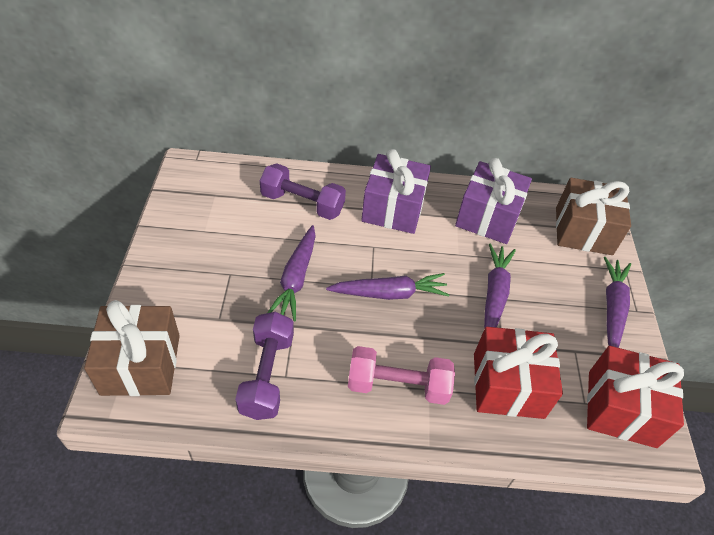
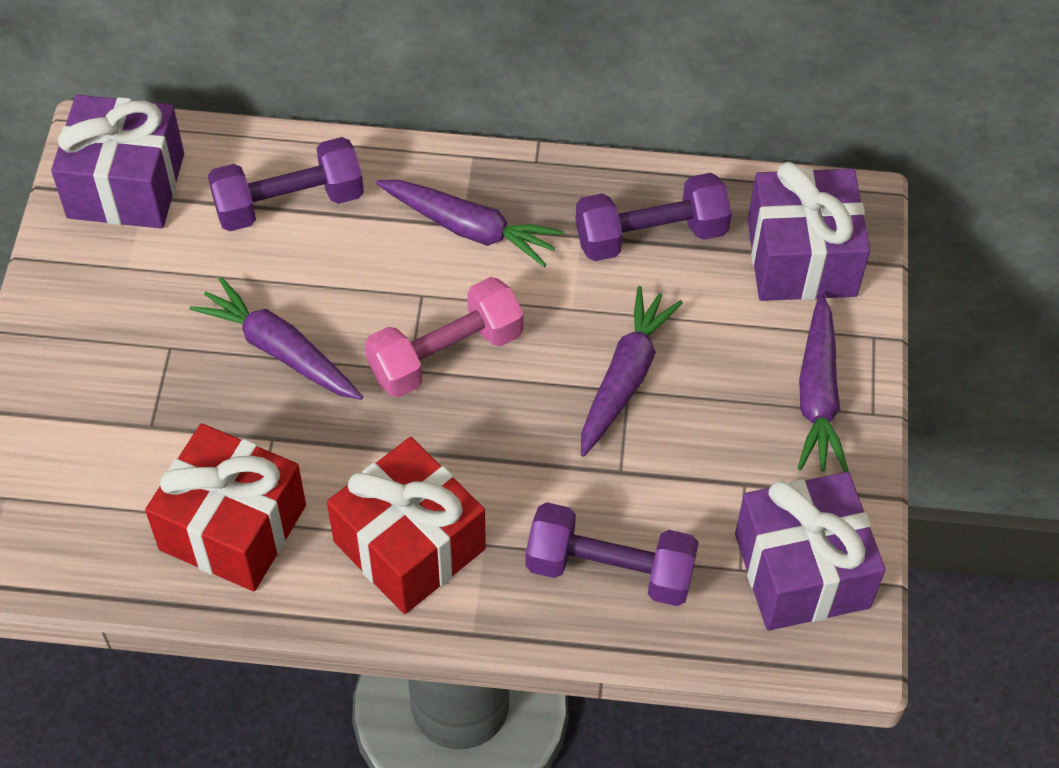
brown gift: 2 -> 0
purple dumbbell: 2 -> 3
purple gift: 2 -> 3

